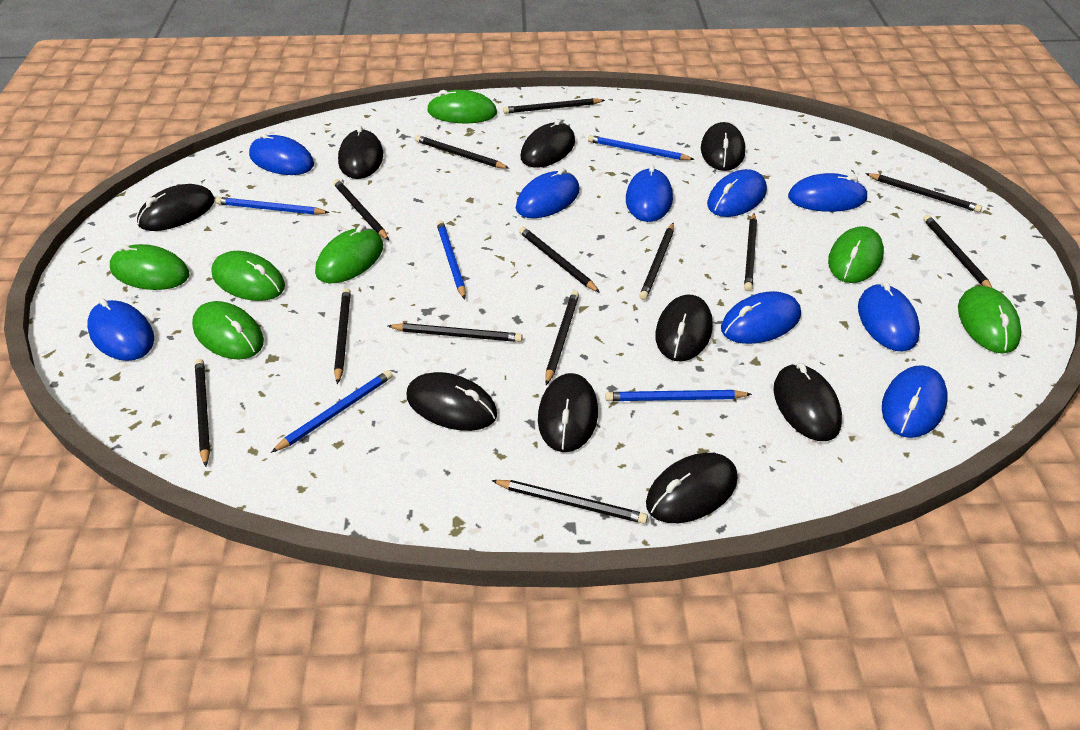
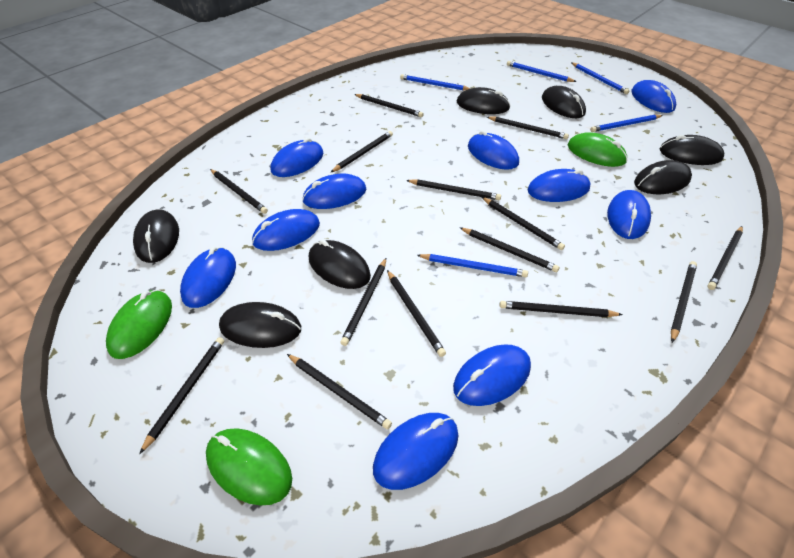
black mouse: 9 -> 7
black pencil: 13 -> 14
blue mouse: 9 -> 10
green mouse: 7 -> 3

